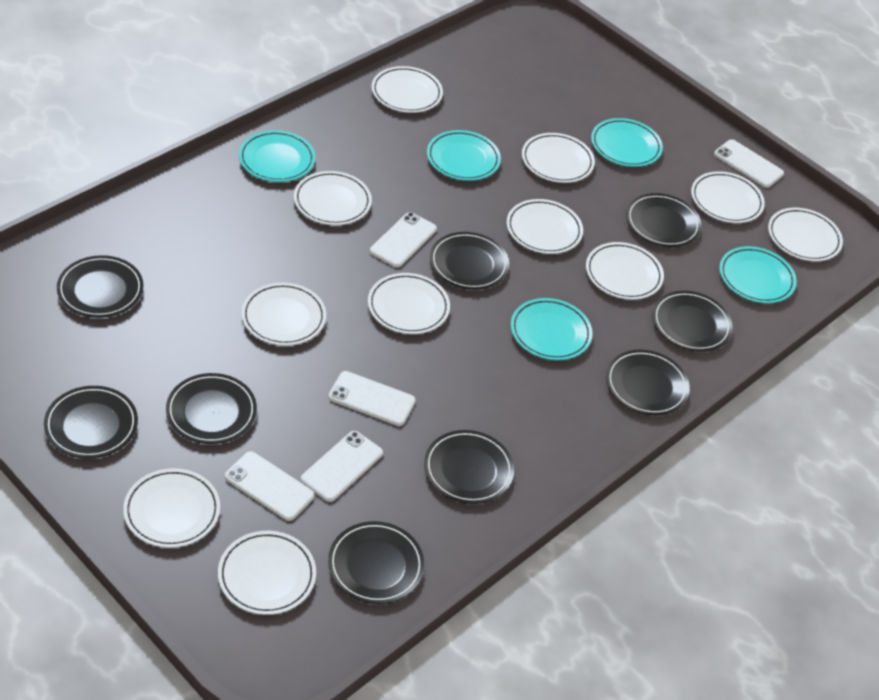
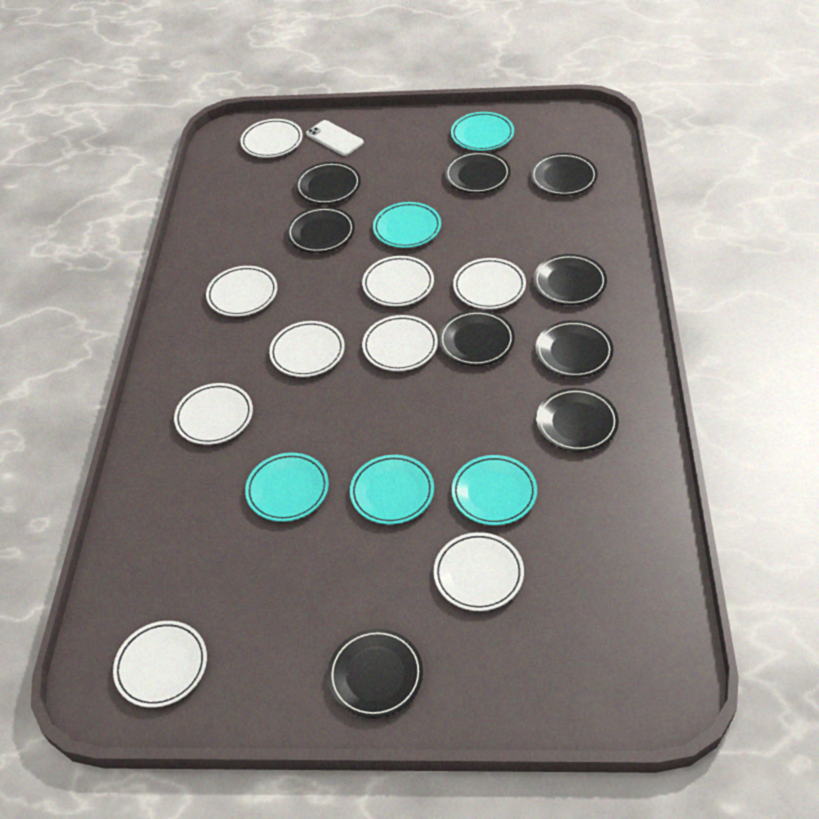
white phone: 5 -> 1
white plate: 11 -> 9

